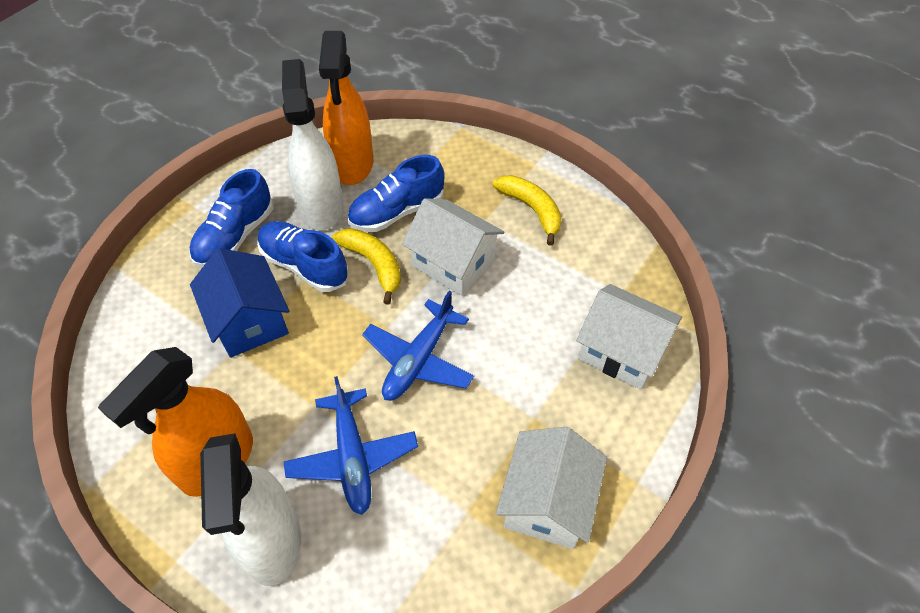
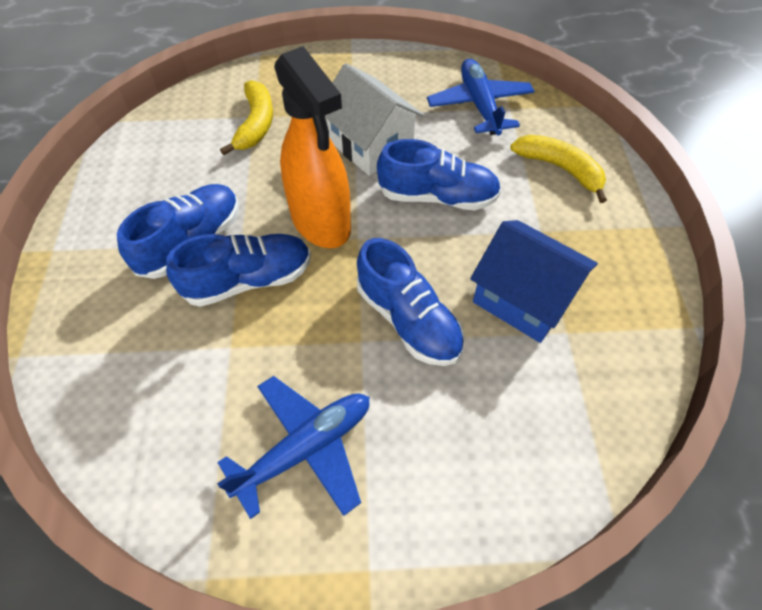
blue shoe: 3 -> 4
orange spray bottle: 2 -> 1
white house: 3 -> 1
white spray bottle: 2 -> 0

